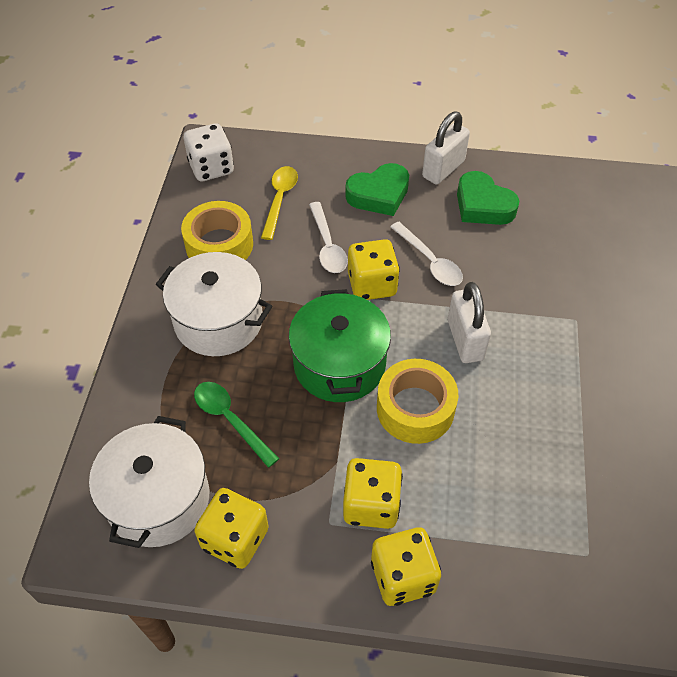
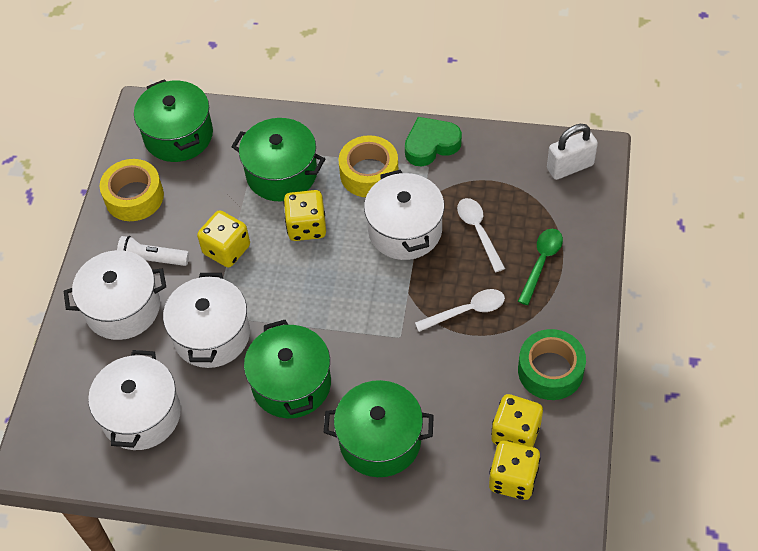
green heart: 2 -> 1
green pot: 1 -> 4
green tape: 0 -> 1
white dice: 1 -> 0
white flashlight: 0 -> 1
white padlock: 2 -> 1
white pot: 2 -> 4
yellow spoon: 1 -> 0

